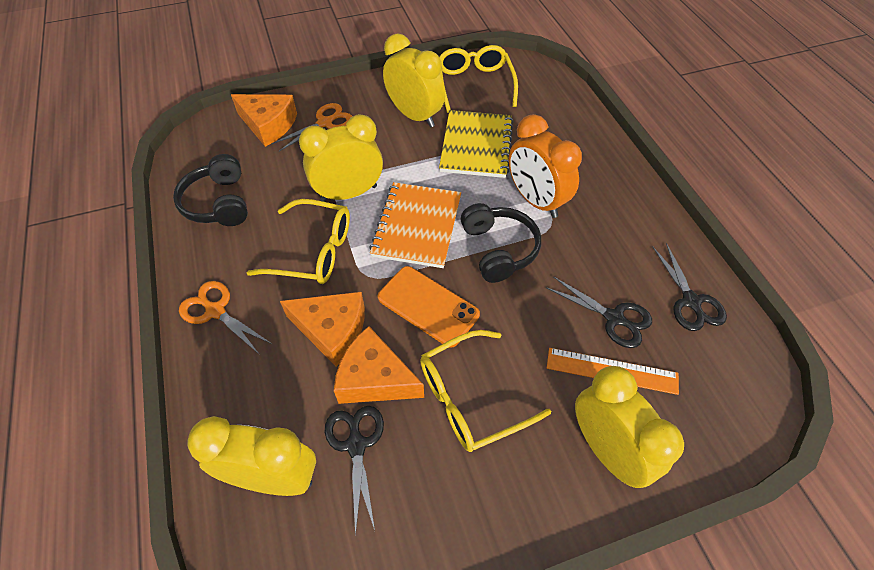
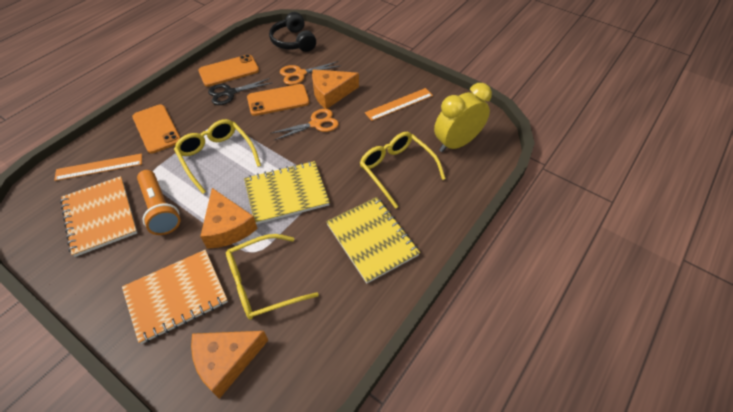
black headphones: 2 -> 1
black scissors: 3 -> 1
orange clock: 1 -> 0
orange flashlight: 0 -> 1
orange notebook: 1 -> 2
orange phone: 1 -> 3
orange ruler: 1 -> 2
yellow clock: 4 -> 1
yellow notebook: 1 -> 2

